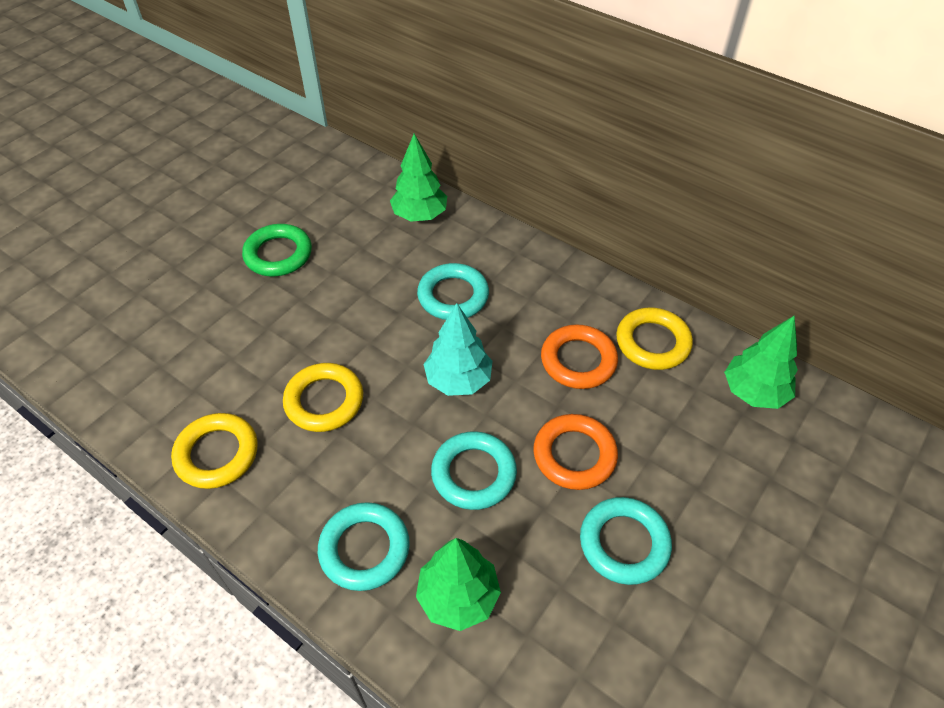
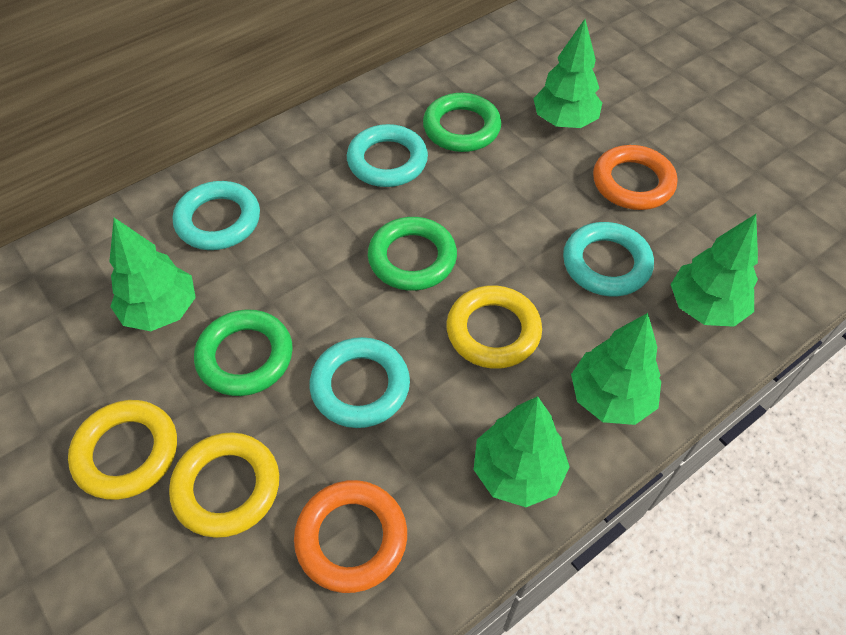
green ring: 1 -> 3
green tree: 3 -> 5
turquoise tree: 1 -> 0

